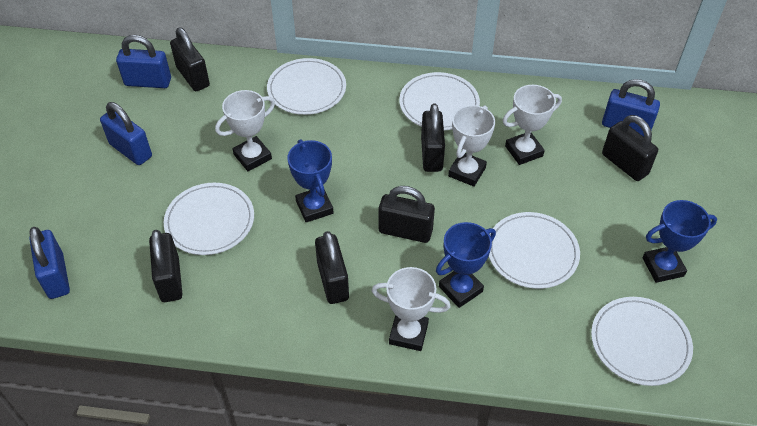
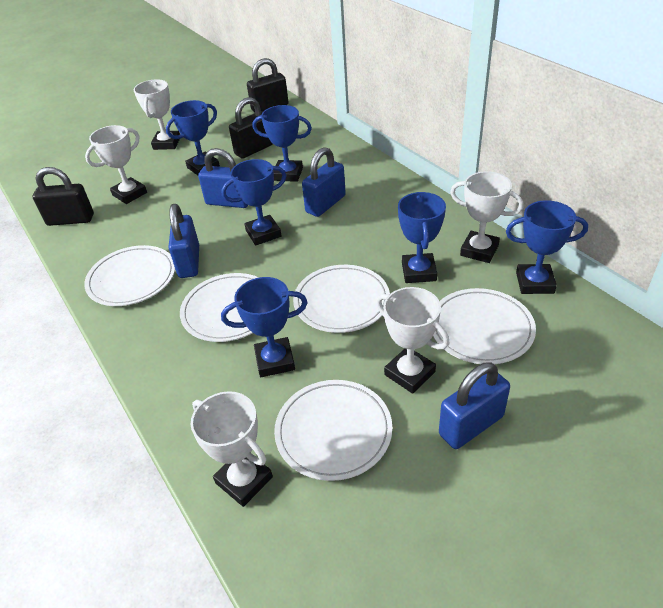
black padlock: 6 -> 3
blue trophy: 3 -> 6
white trophy: 4 -> 5

